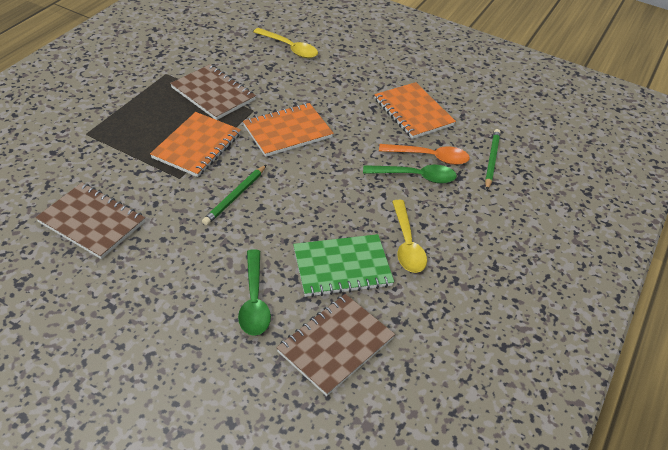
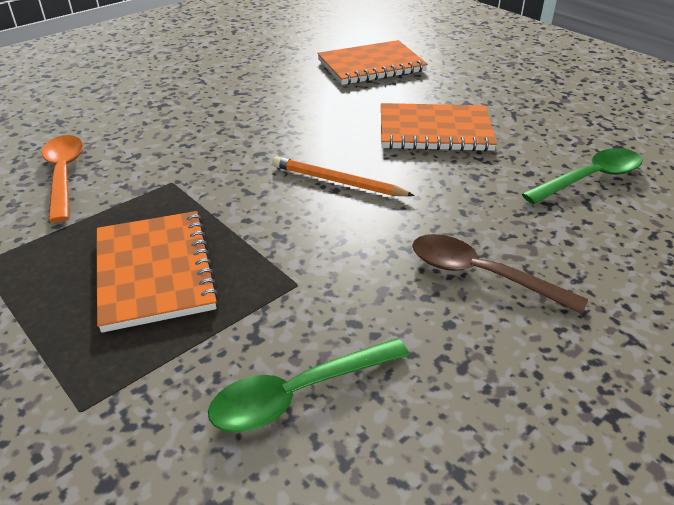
brown notebook: 3 -> 0
brown spoon: 0 -> 1
green notebook: 1 -> 0
green pencil: 2 -> 0
orange pencil: 0 -> 1
yellow spoon: 2 -> 0

